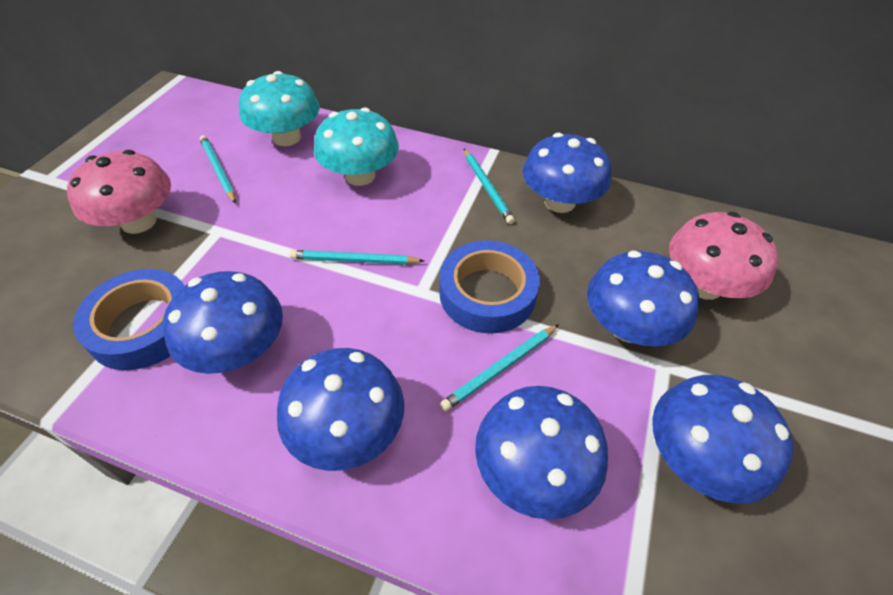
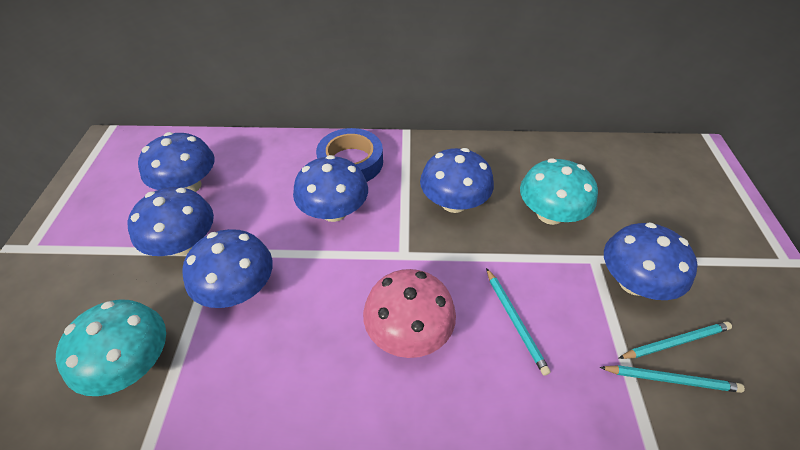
blue tape: 2 -> 1
pink mushroom: 2 -> 1
turquoise pencil: 4 -> 3

